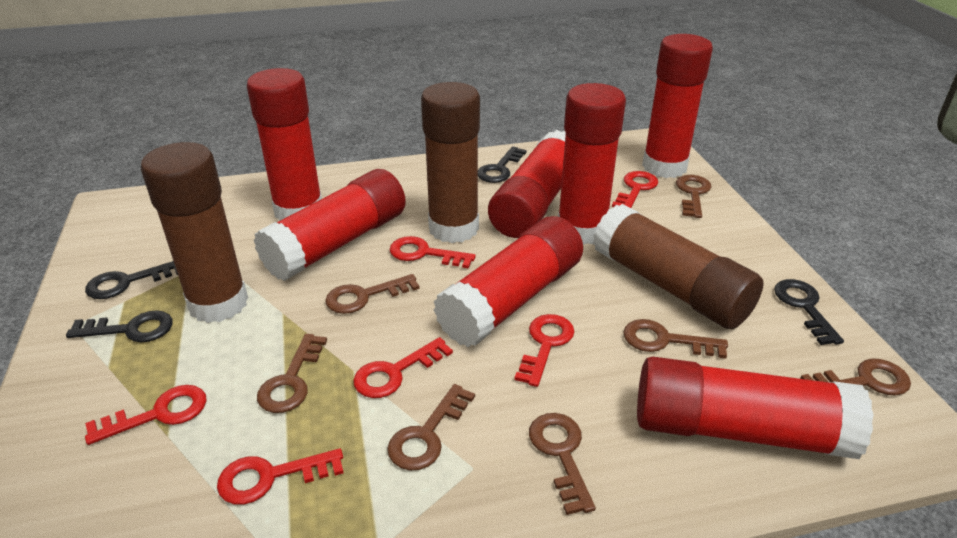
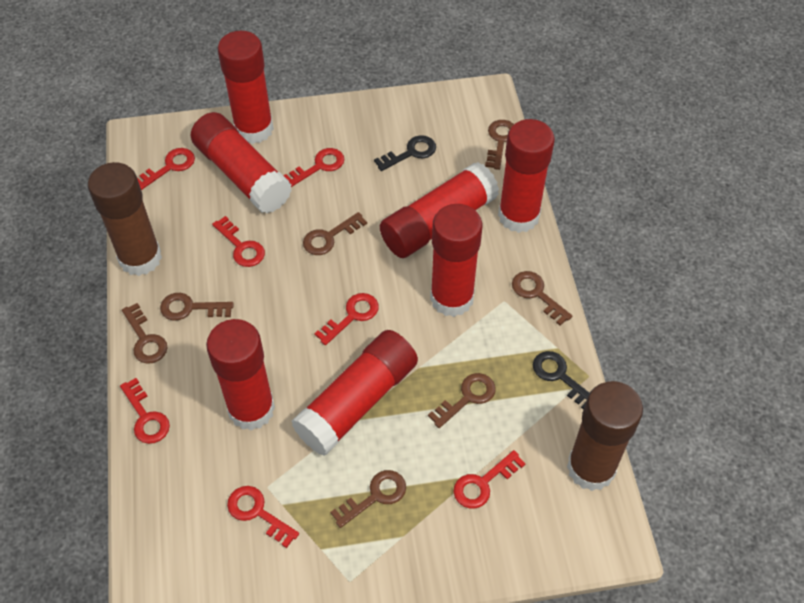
black key: 4 -> 2
brown glue stick: 3 -> 2
red key: 6 -> 7

